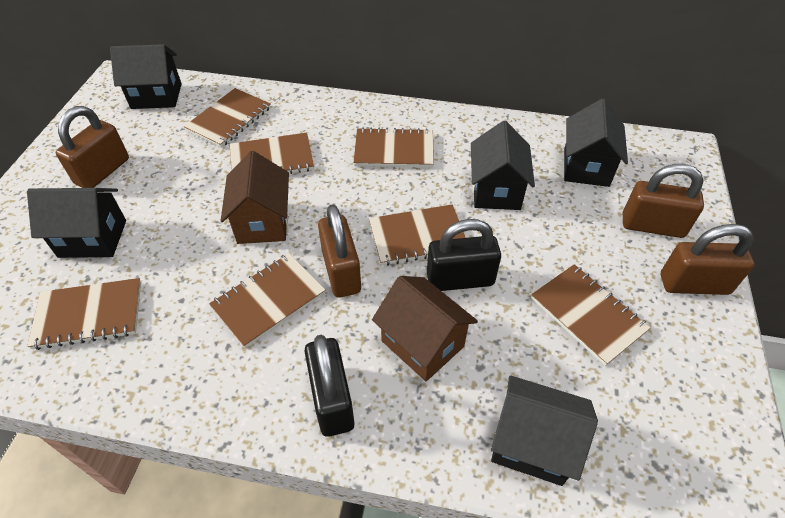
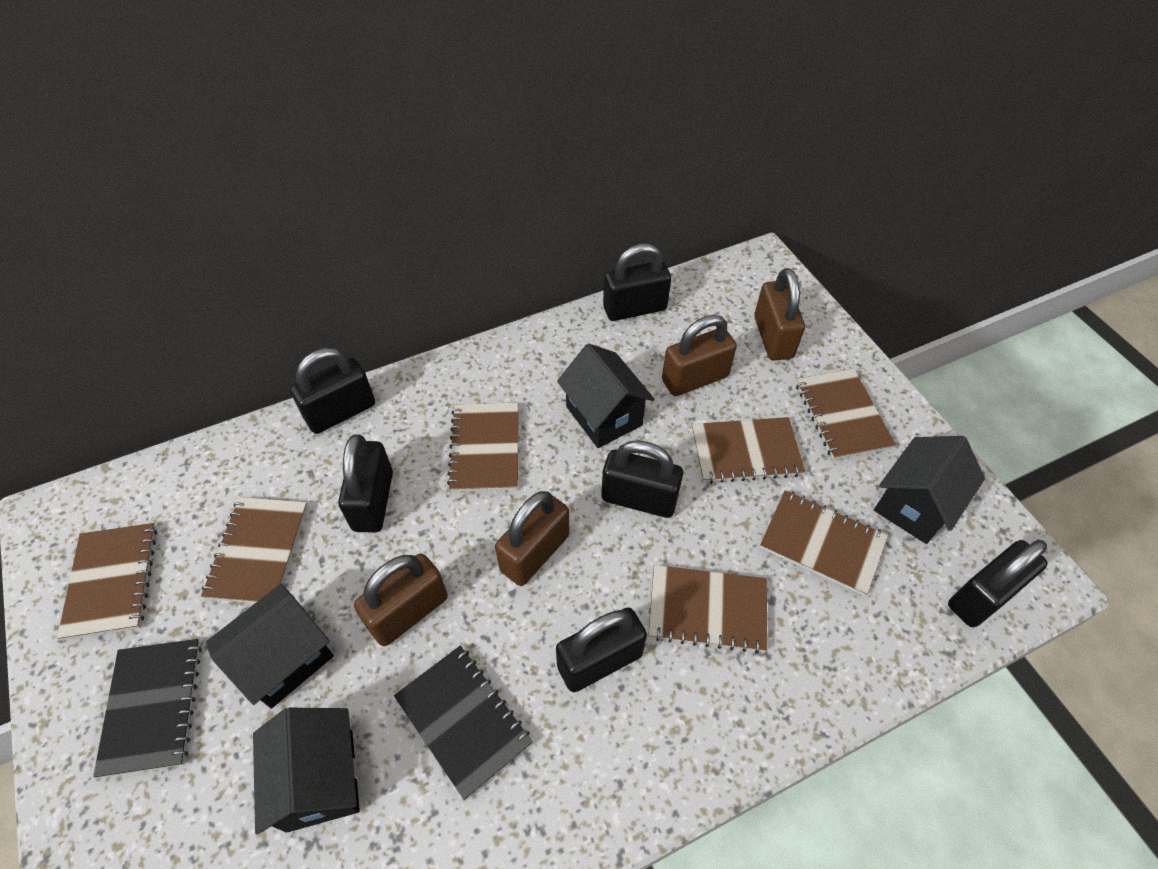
black house: 5 -> 4
black notebook: 0 -> 2
black padlock: 2 -> 6
brown house: 2 -> 0

